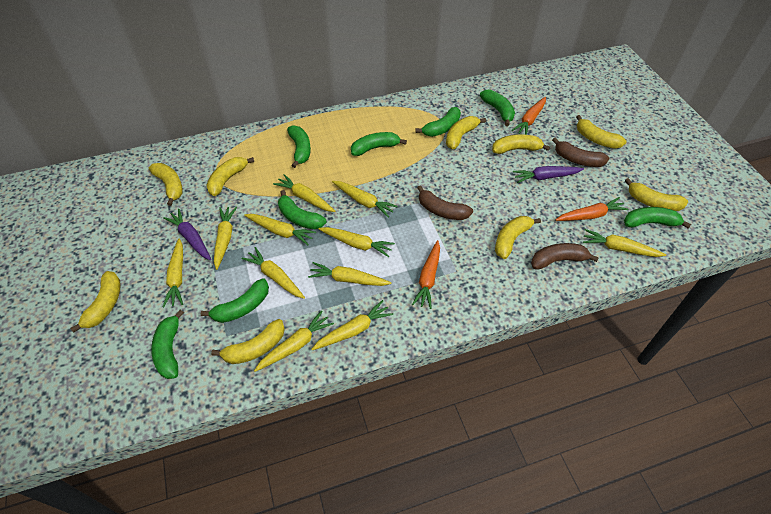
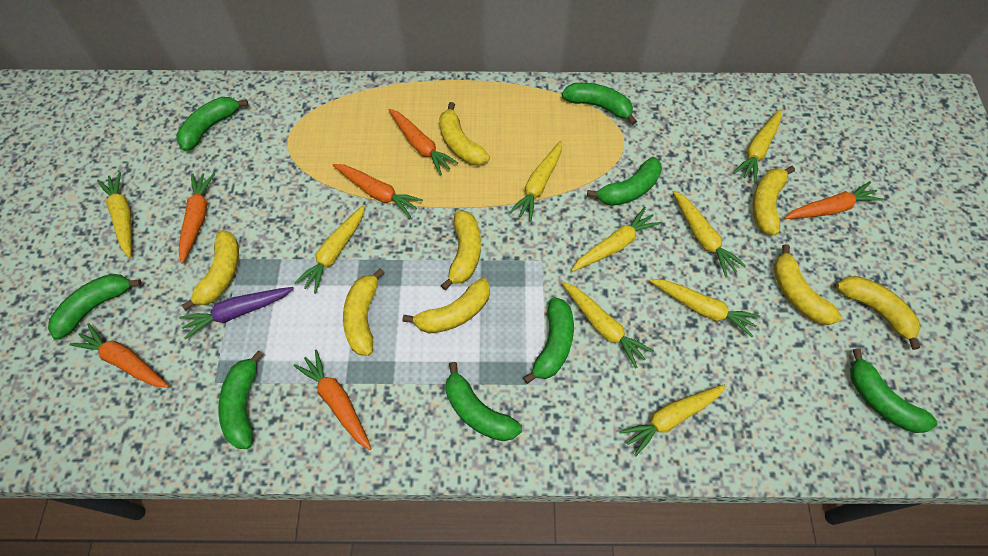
brown banana: 3 -> 0
orange carrot: 3 -> 6
purple carrot: 2 -> 1
yellow banana: 9 -> 8
yellow carrot: 11 -> 9

